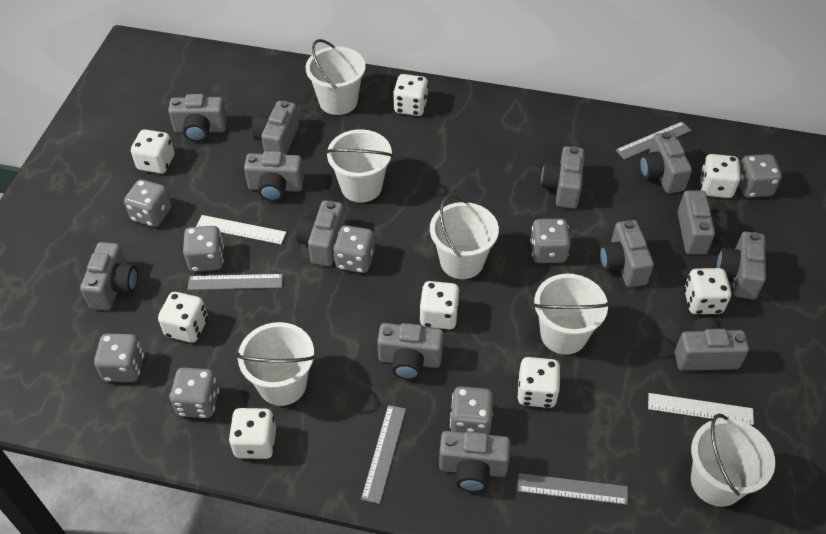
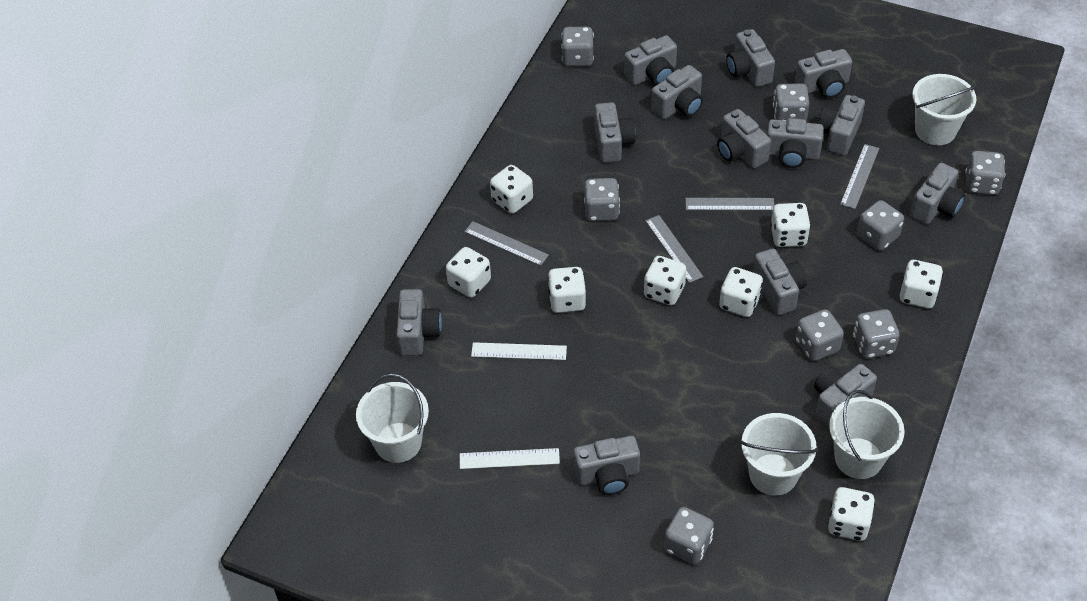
white bucket: 6 -> 4

